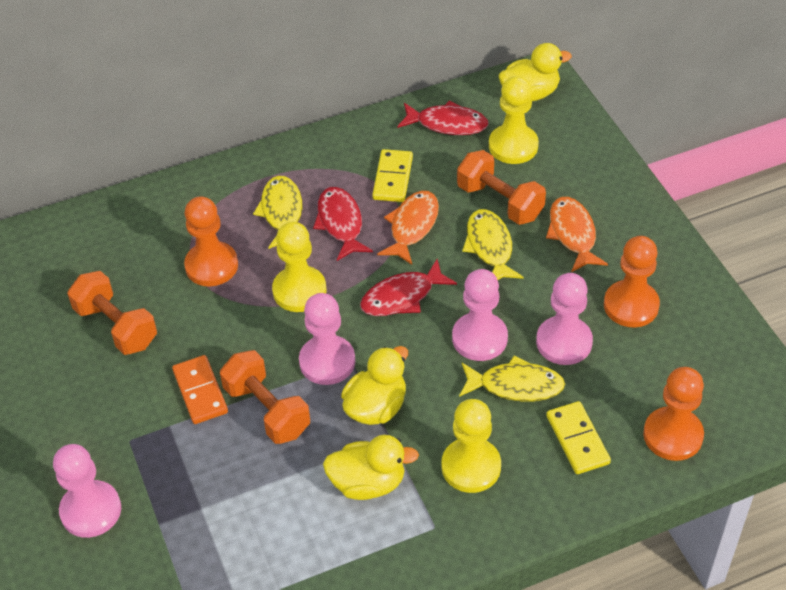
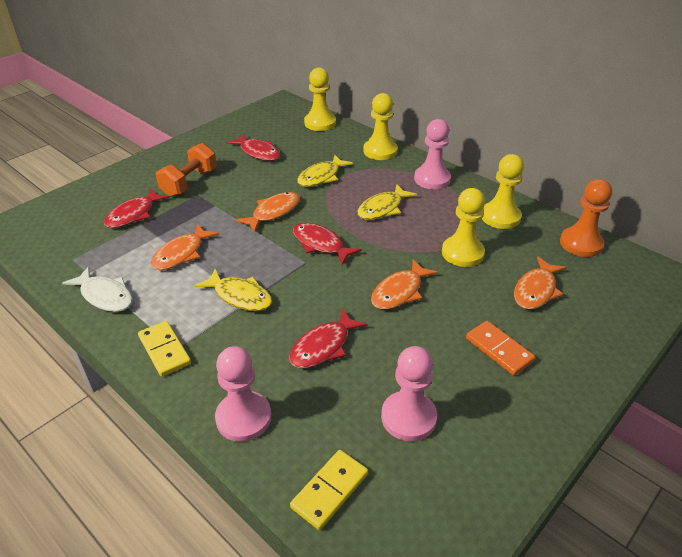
orange dumbbell: 3 -> 1
orange fish: 2 -> 4
orange pawn: 3 -> 1
pink pawn: 4 -> 3
red fish: 3 -> 4
white fish: 0 -> 1
yellow duck: 3 -> 0
yellow pawn: 3 -> 4

